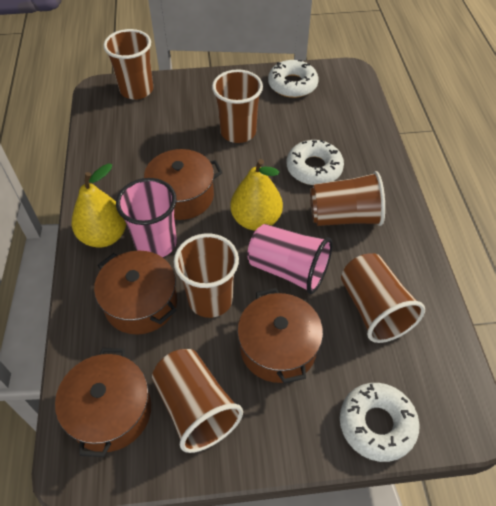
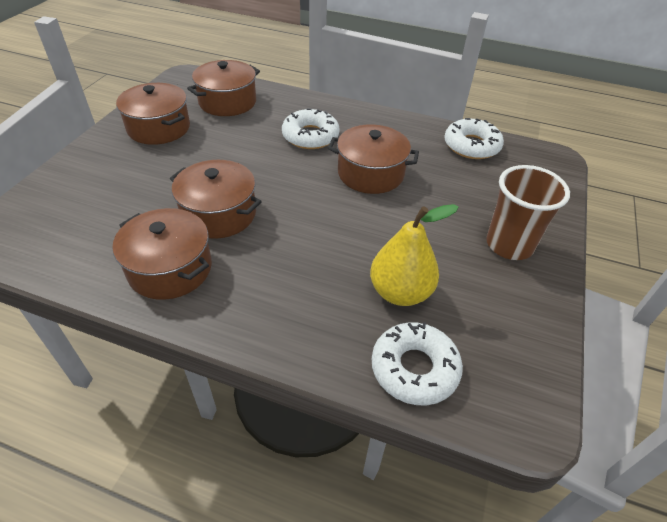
brown cup: 6 -> 1
brown pot: 4 -> 5
pink cup: 2 -> 0
yellow pear: 2 -> 1

